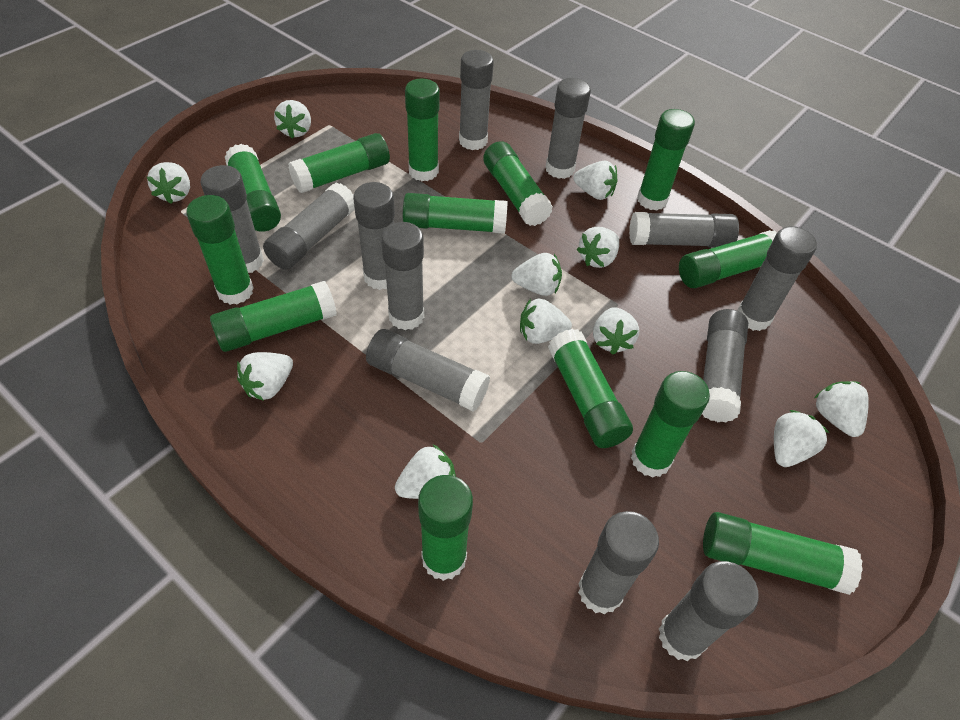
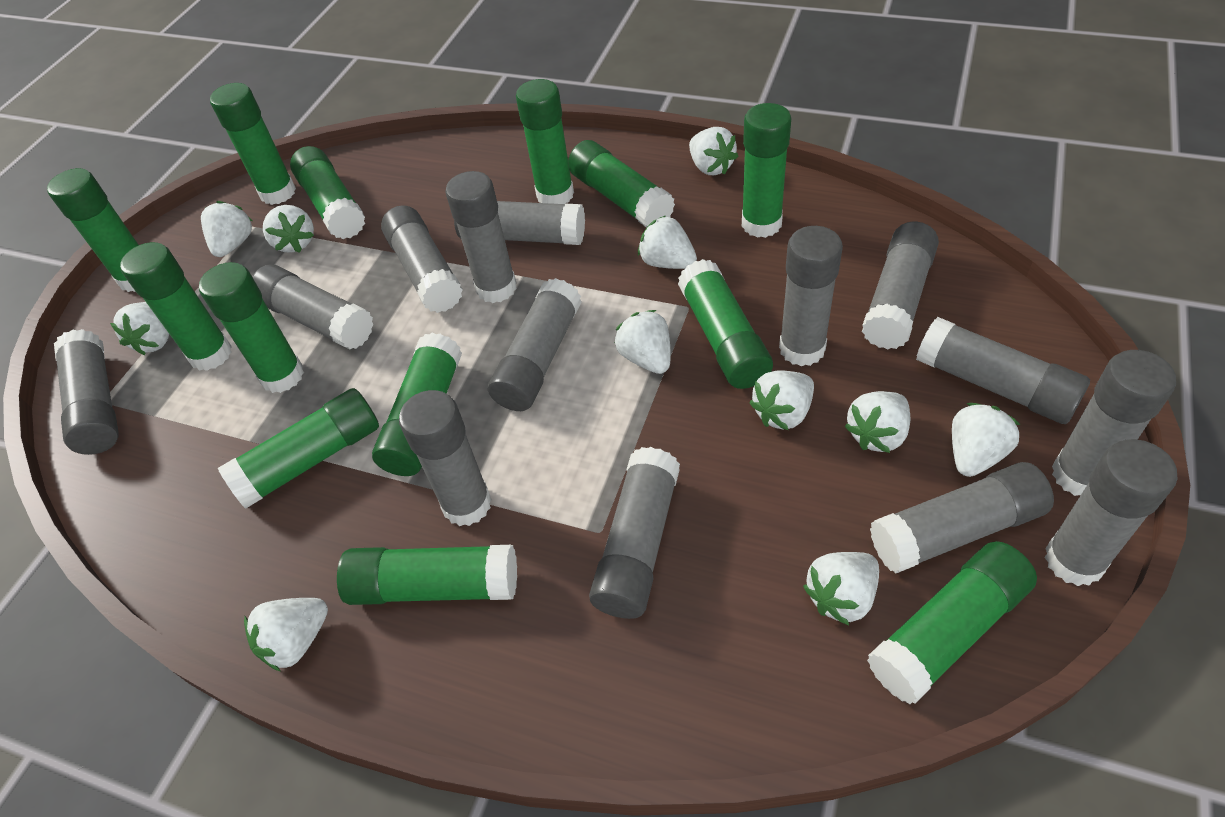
grey glue stick: 12 -> 14

